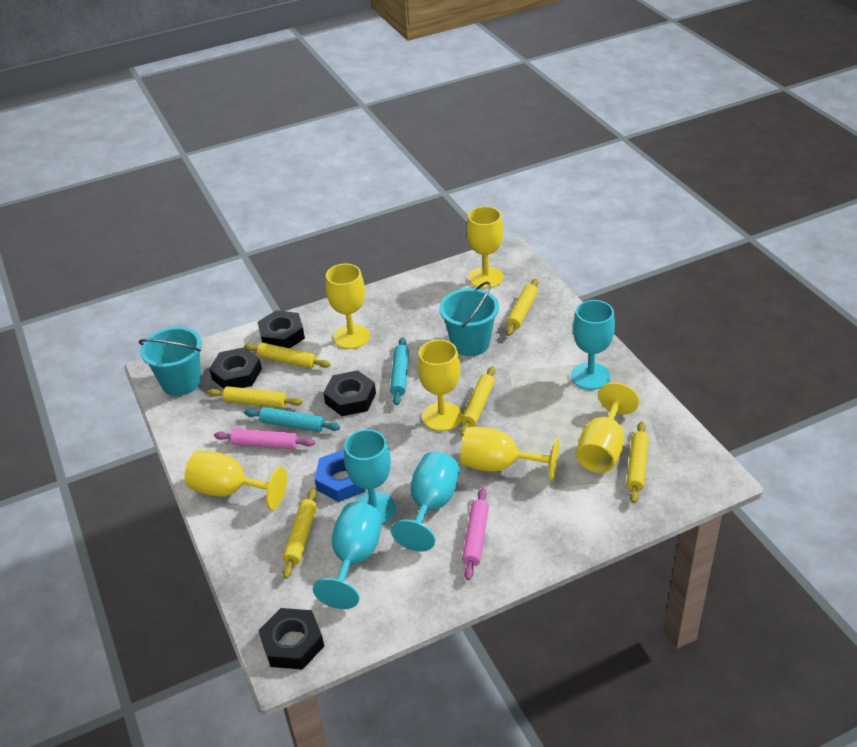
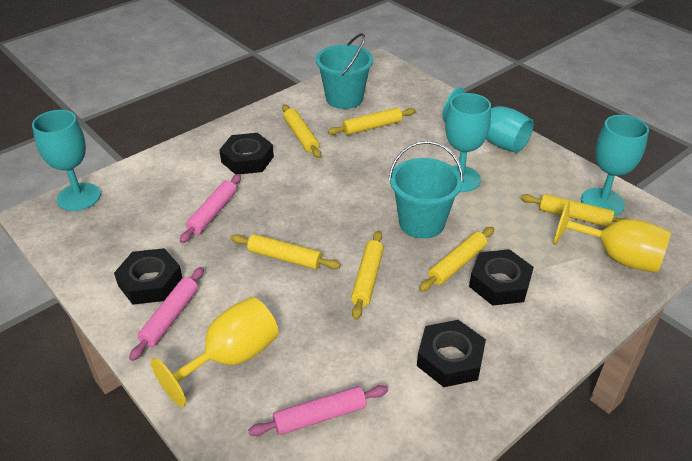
blue nut: 1 -> 0
pink rolling pin: 2 -> 3
turquoise rolling pin: 2 -> 0
yellow goblet: 6 -> 2

